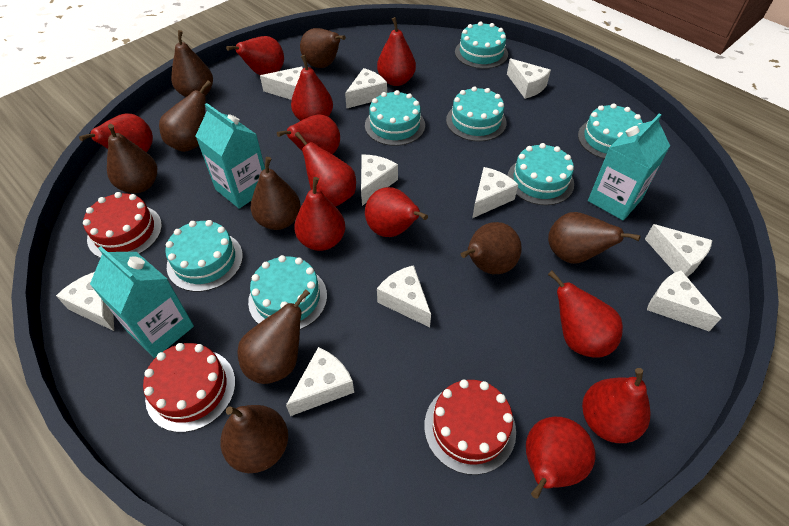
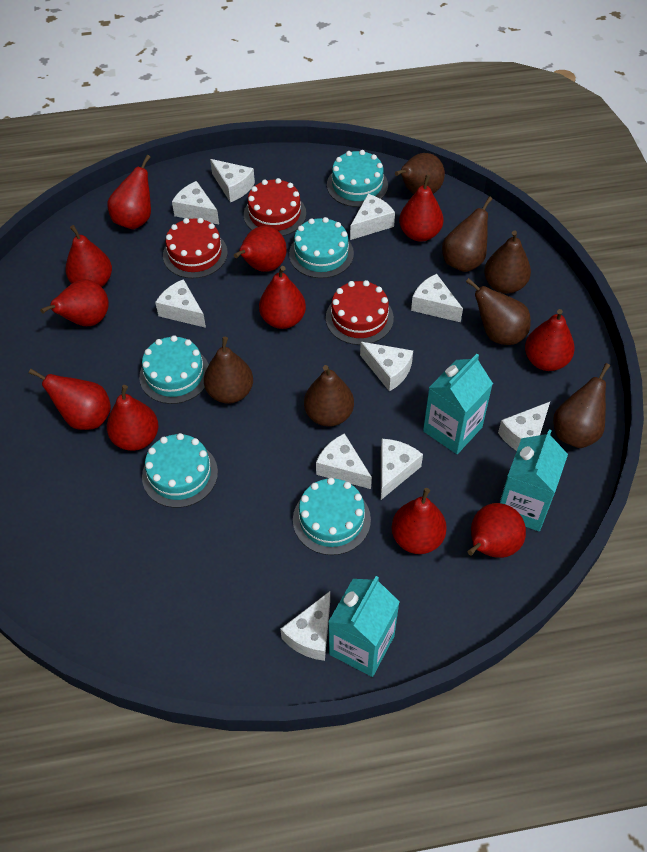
brown pear: 9 -> 7
turquoise cake: 7 -> 5

